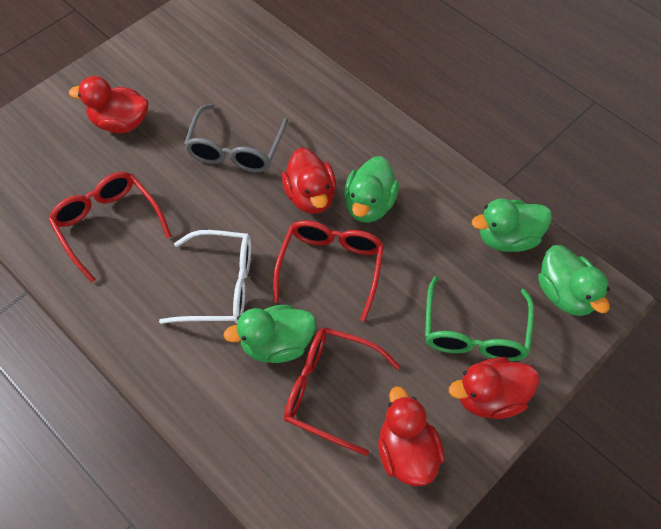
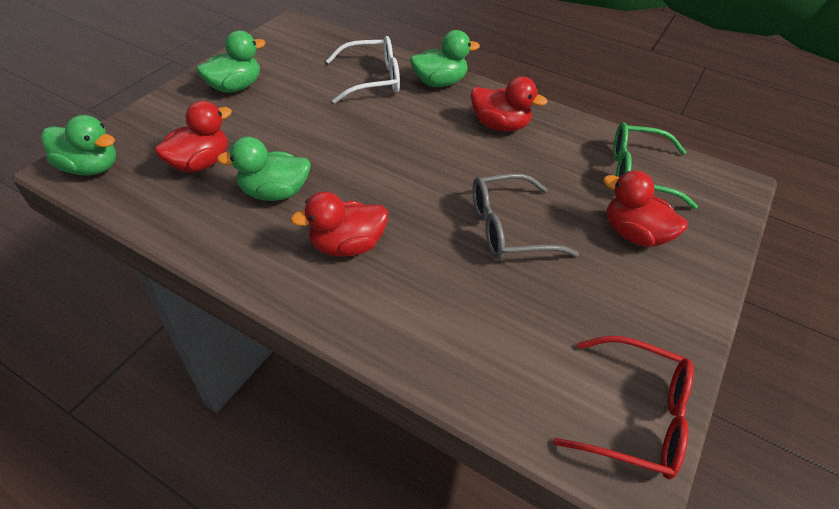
red glasses: 3 -> 1

